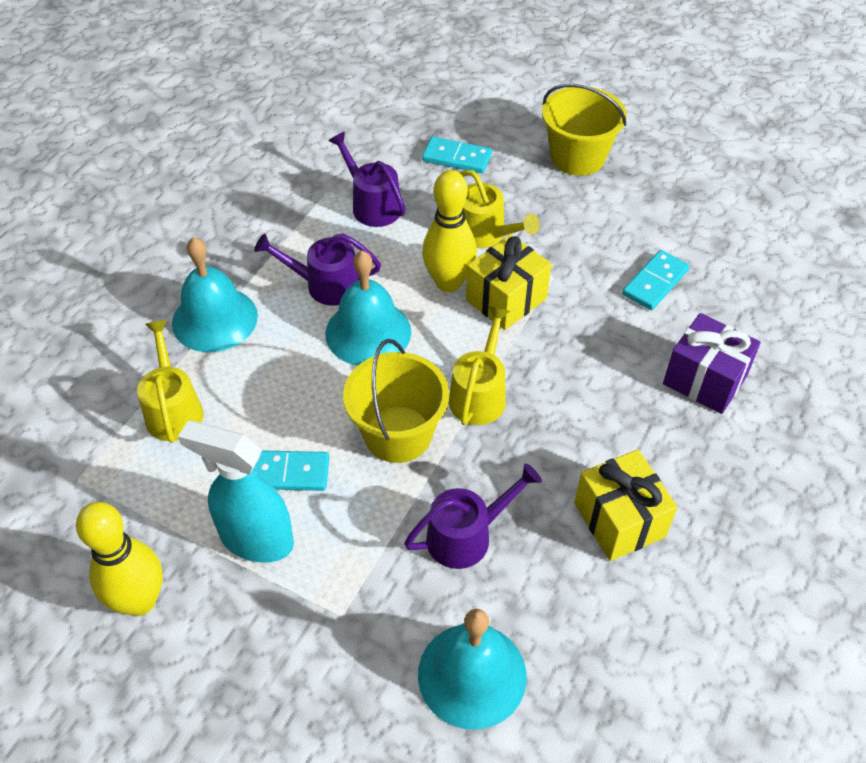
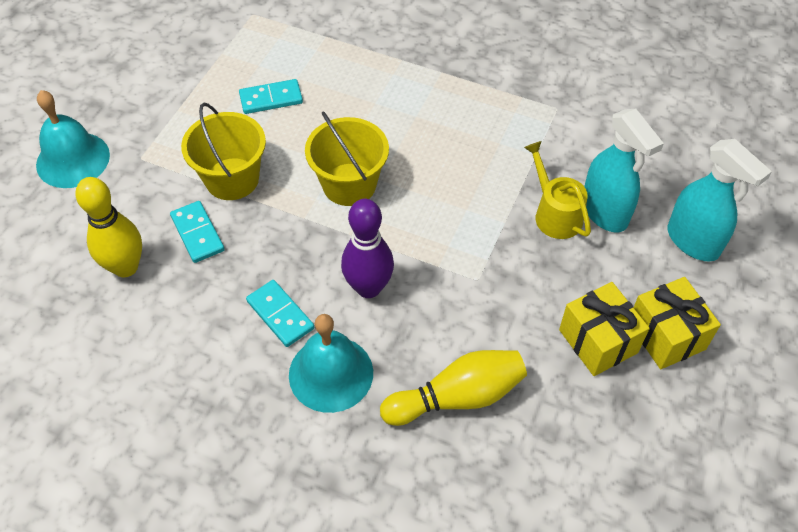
purple bowling pin: 0 -> 1
purple gift: 1 -> 0
purple watering can: 3 -> 0
turquoise bell: 3 -> 2
turquoise spray bottle: 1 -> 2
yellow watering can: 3 -> 1

